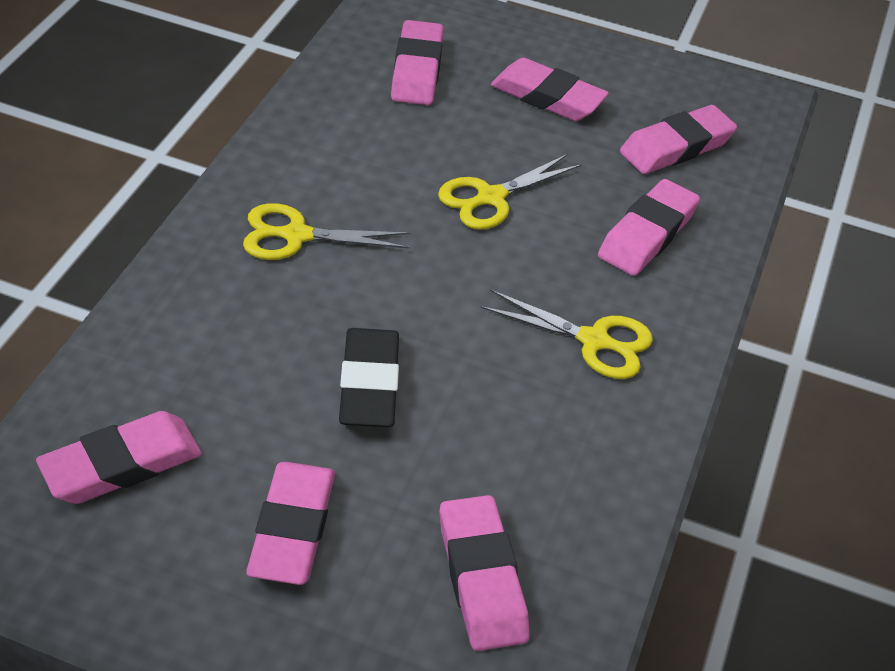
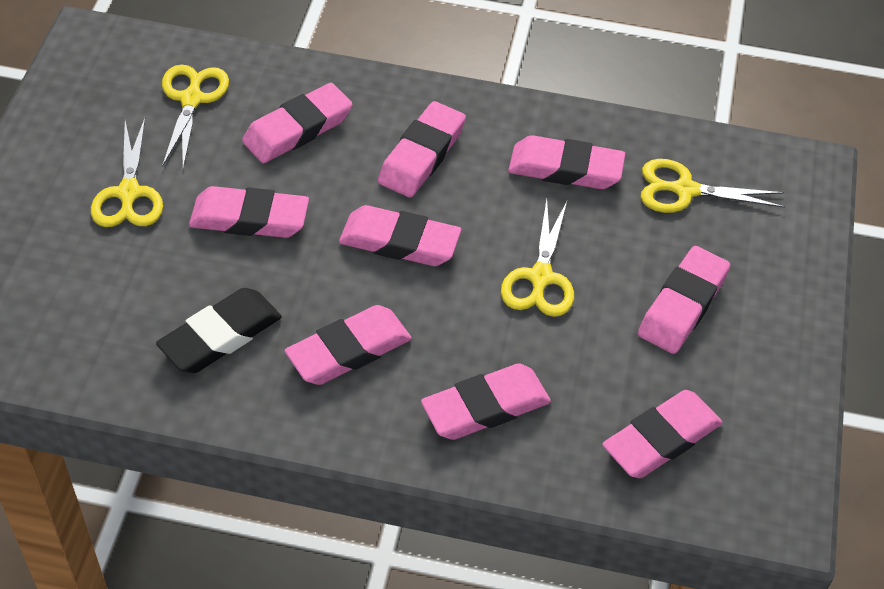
pink eraser: 7 -> 9
yellow scissors: 3 -> 4

